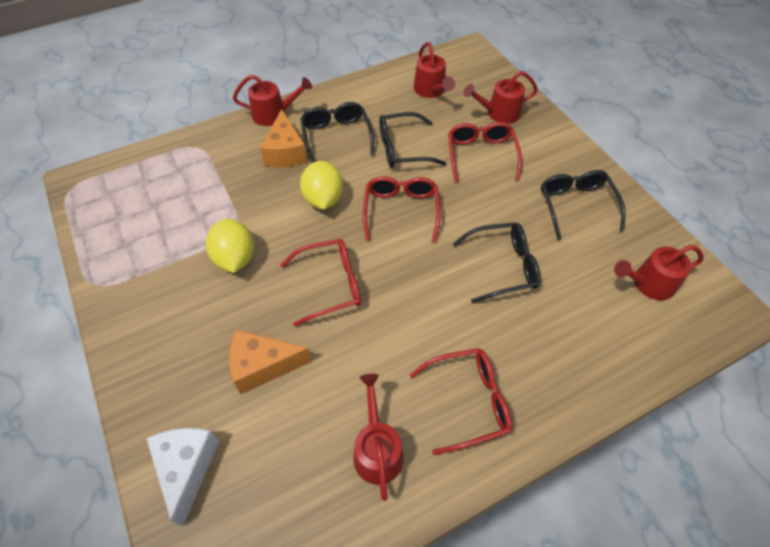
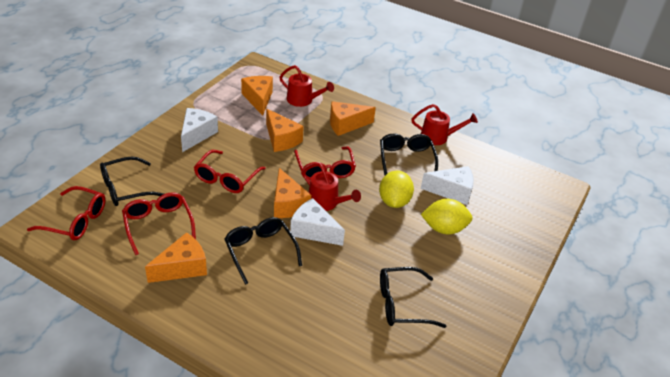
orange cheese: 2 -> 5
red watering can: 5 -> 3
white cheese: 1 -> 3

